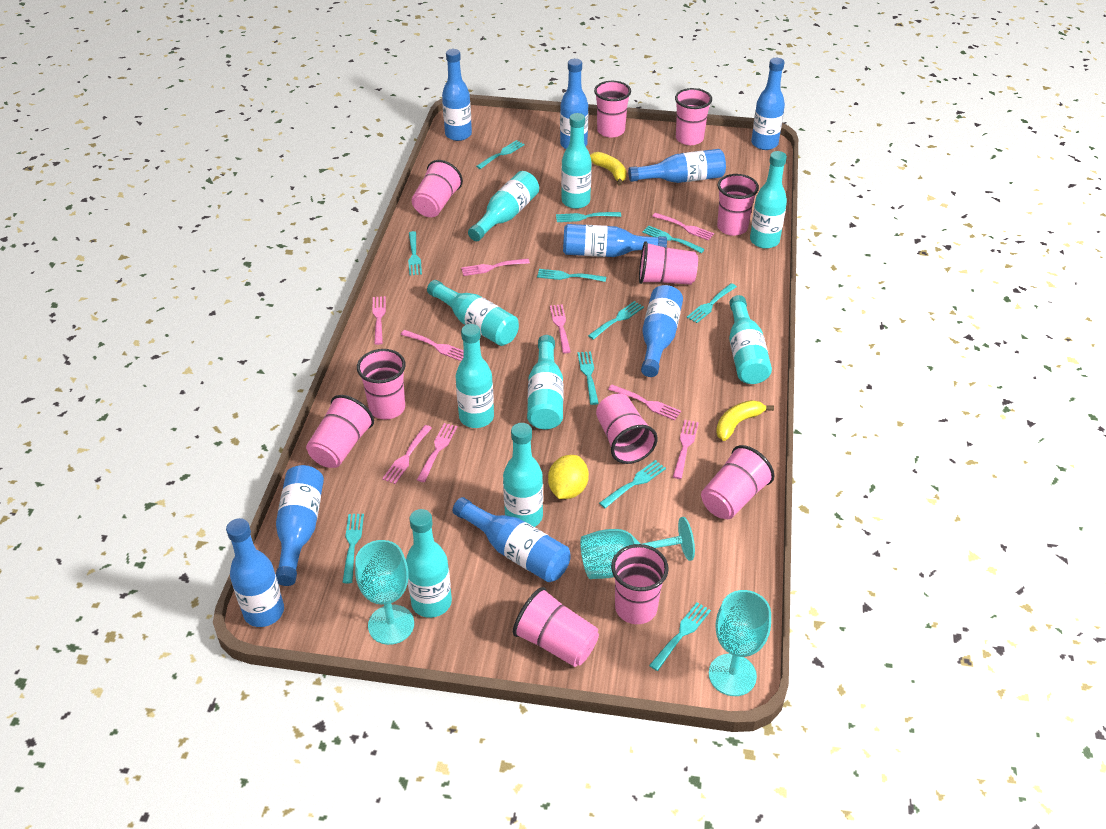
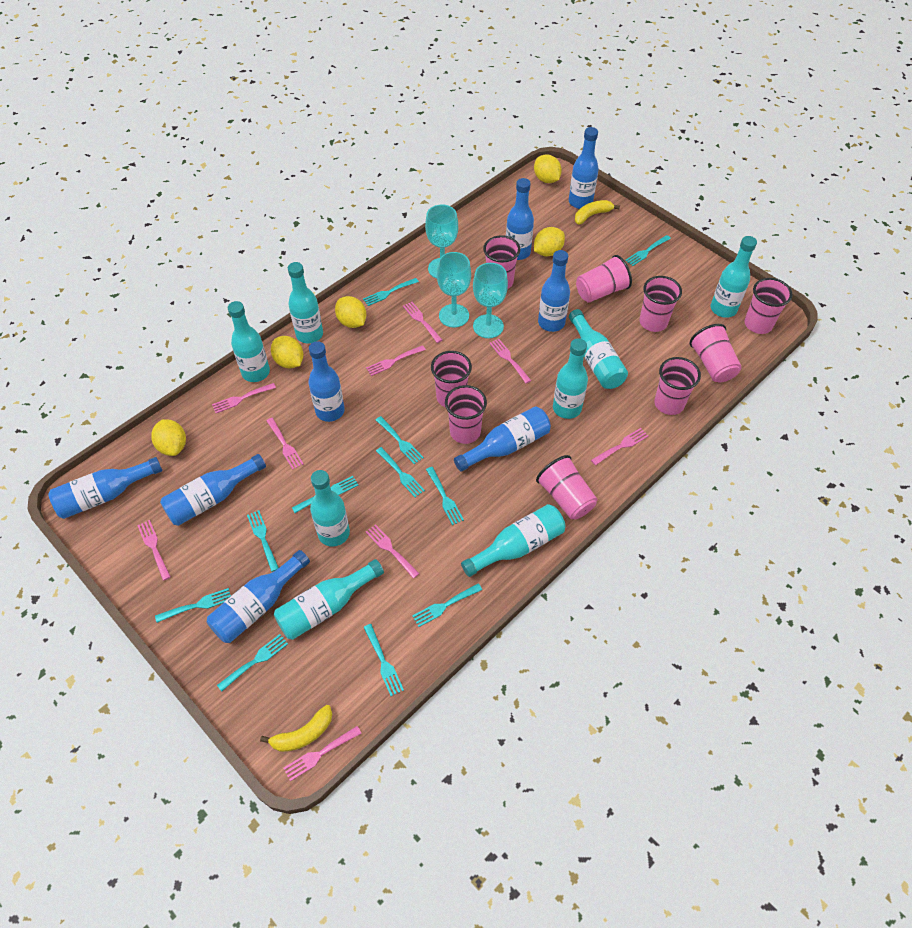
blue bottle: 9 -> 8
pink cup: 11 -> 9
turquoise bottle: 9 -> 8
yellow lemon: 1 -> 5

